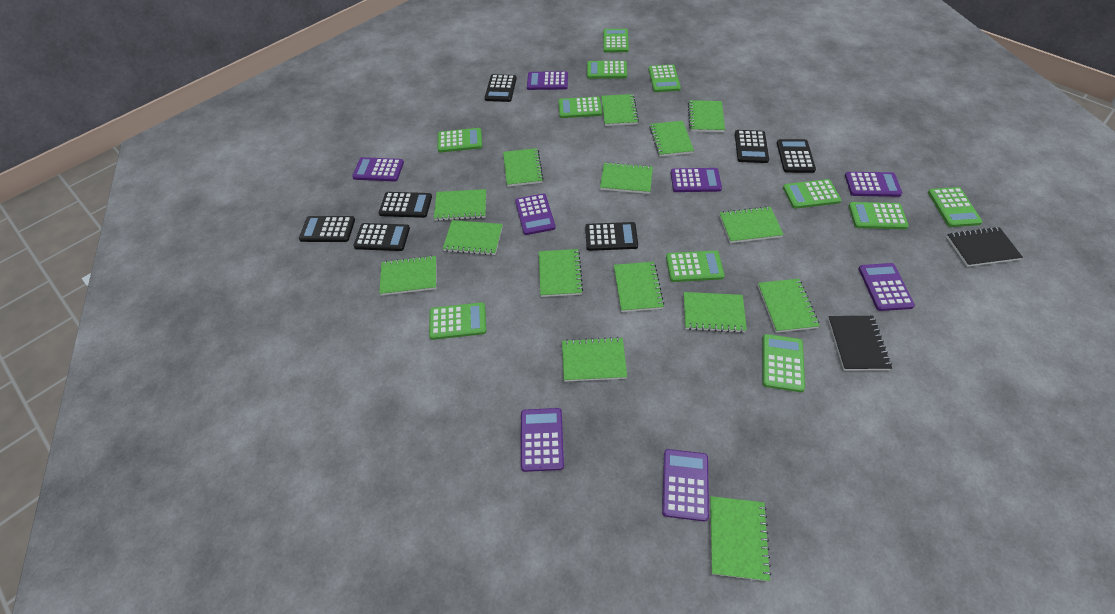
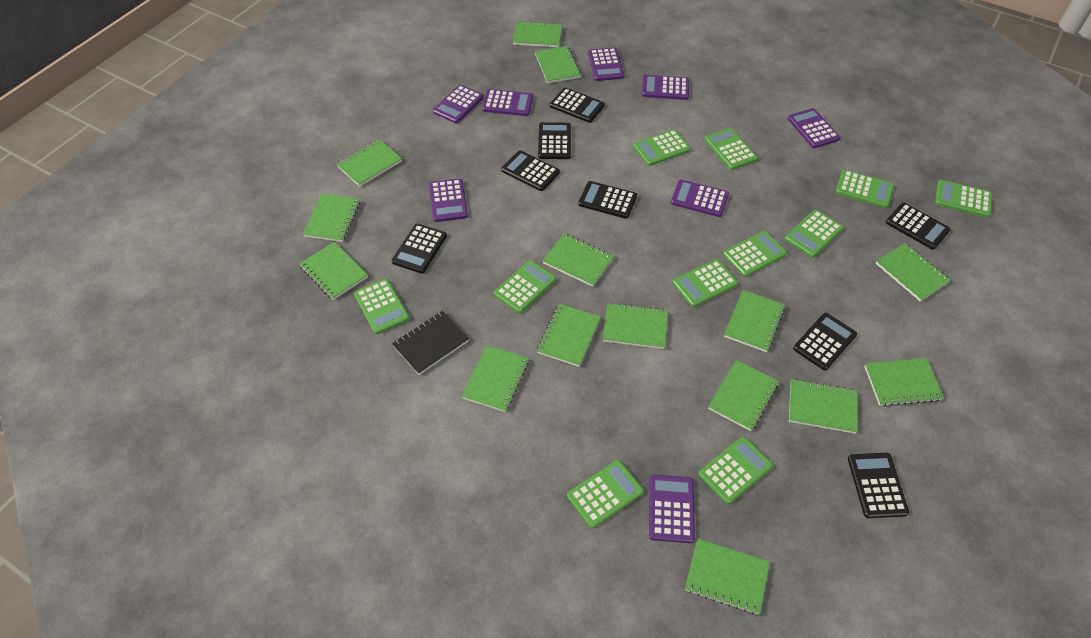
black calculator: 7 -> 8
black notebook: 2 -> 1

